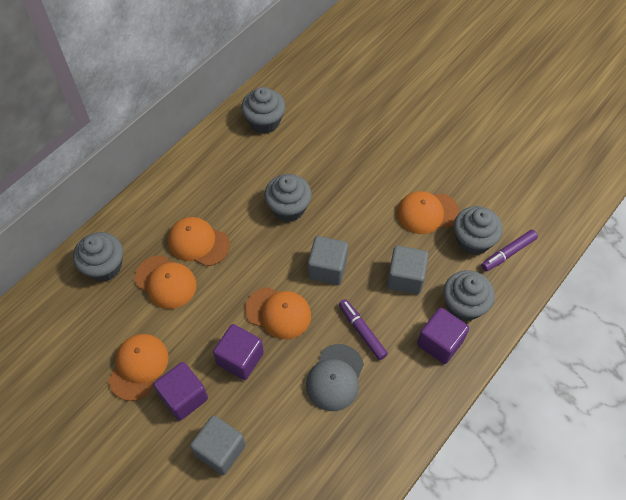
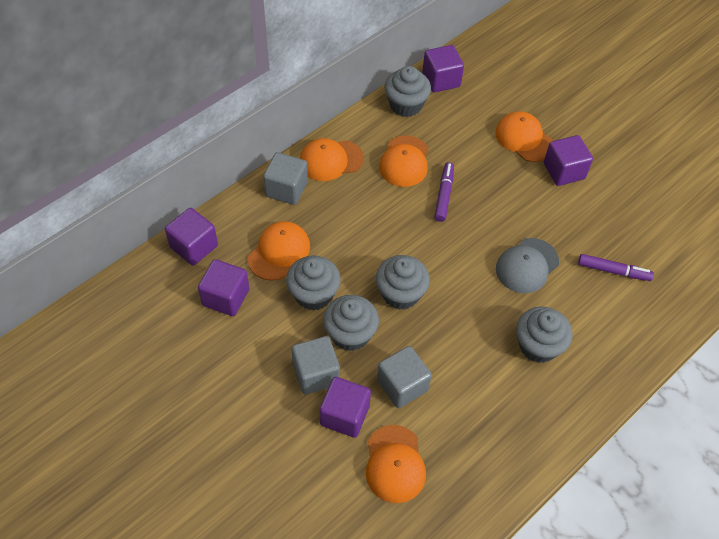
purple cube: 3 -> 5

